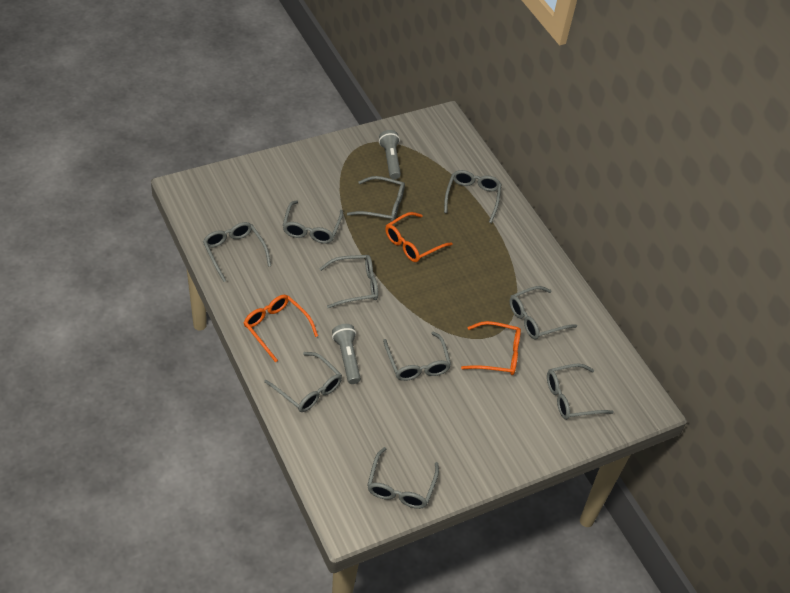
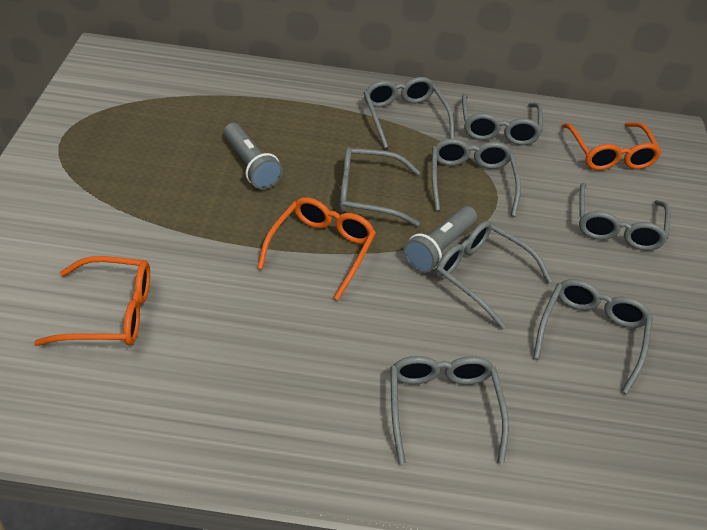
grey glasses: 10 -> 8

